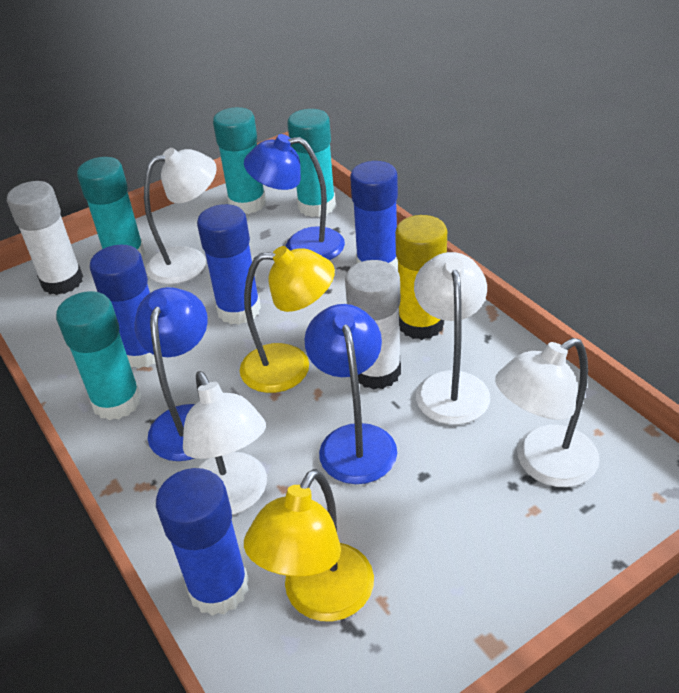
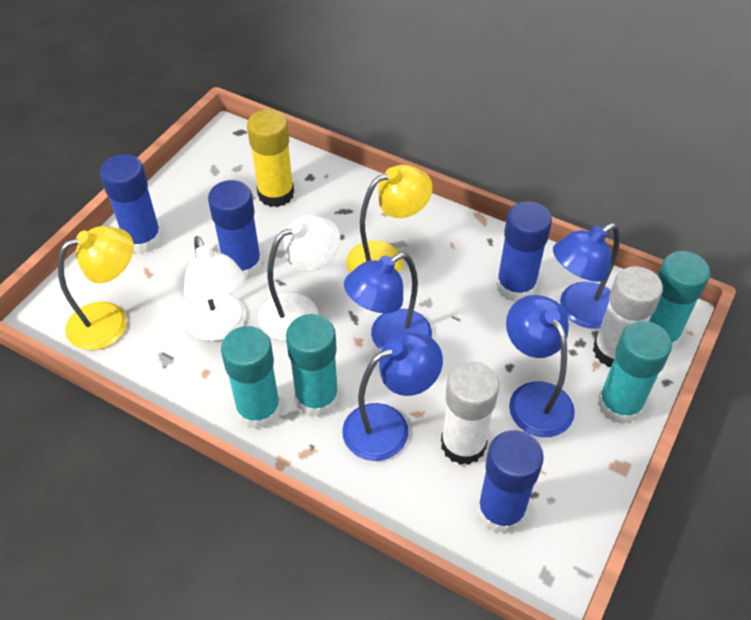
blue lamp: 3 -> 4
white lamp: 4 -> 2

